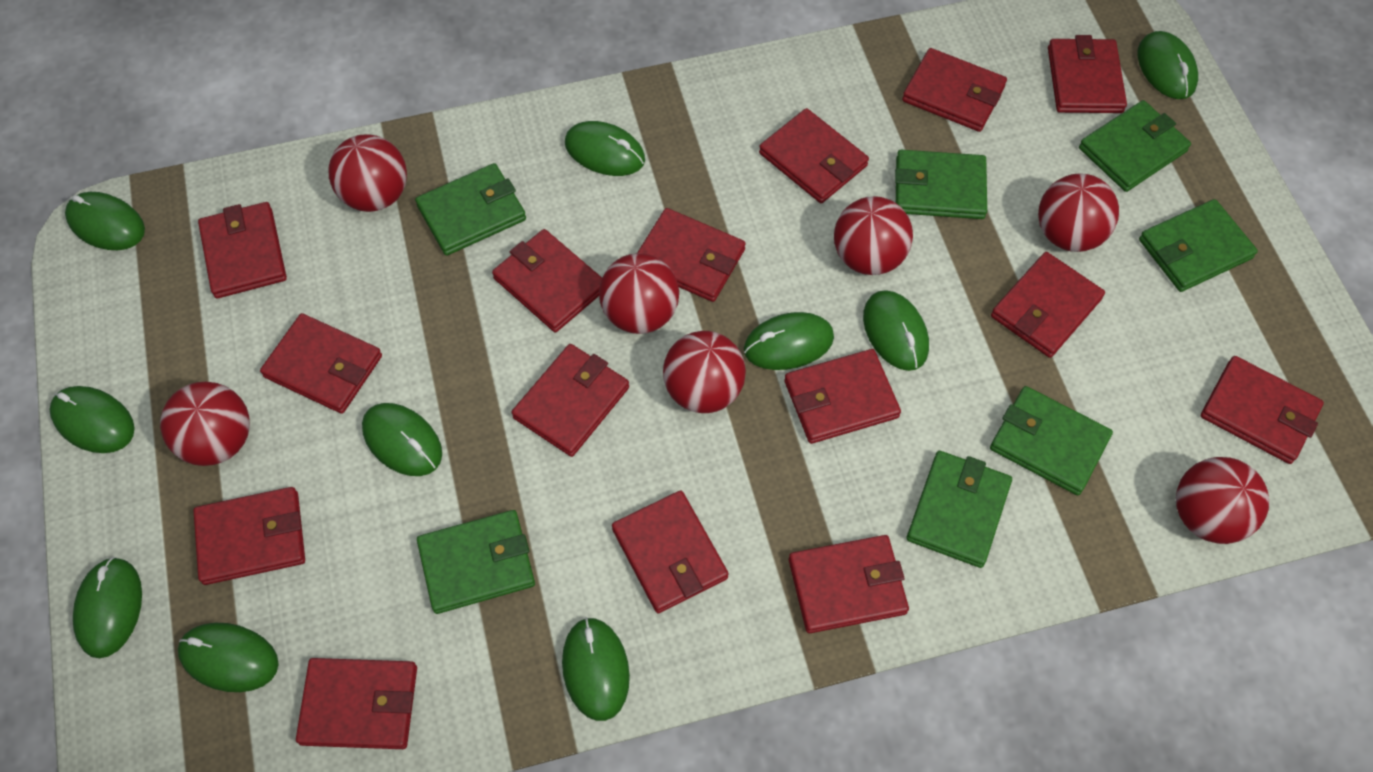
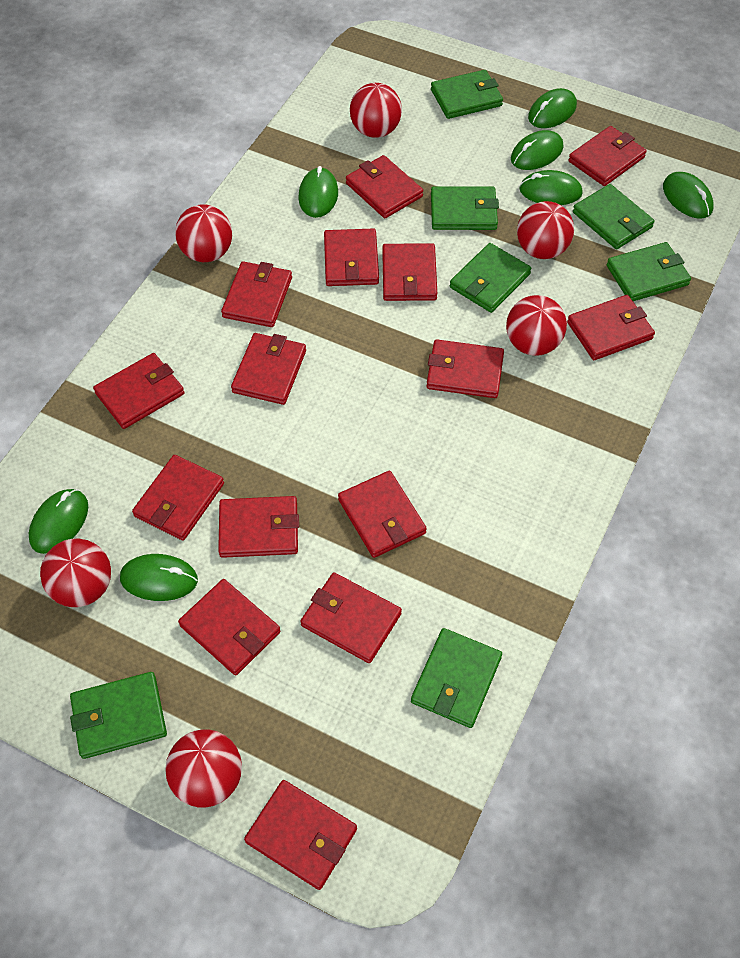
green mouse: 10 -> 7
red ball: 7 -> 6

